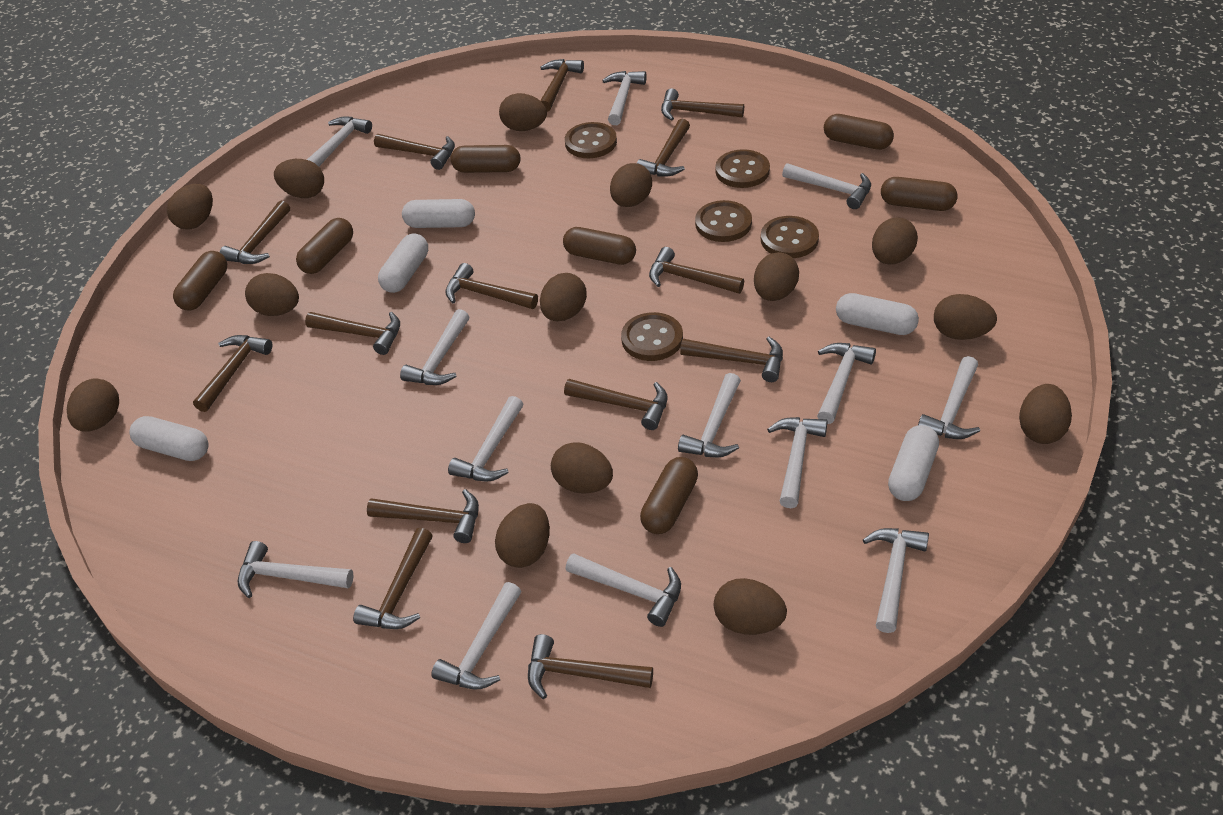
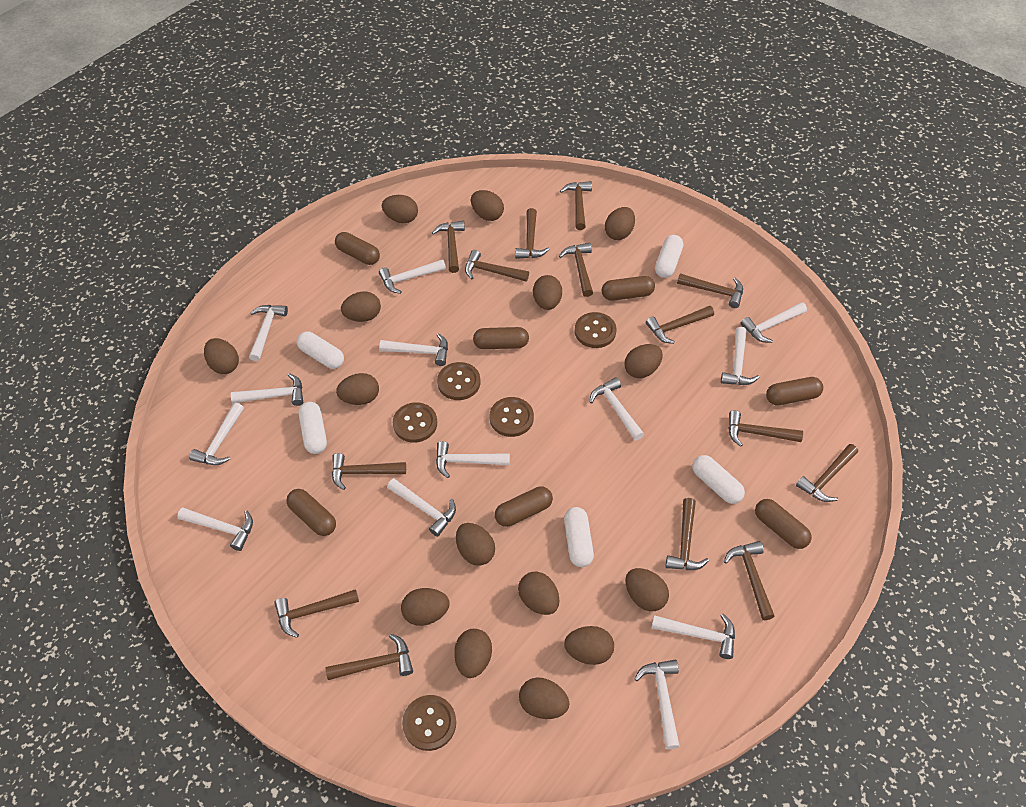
brown egg: 14 -> 15

